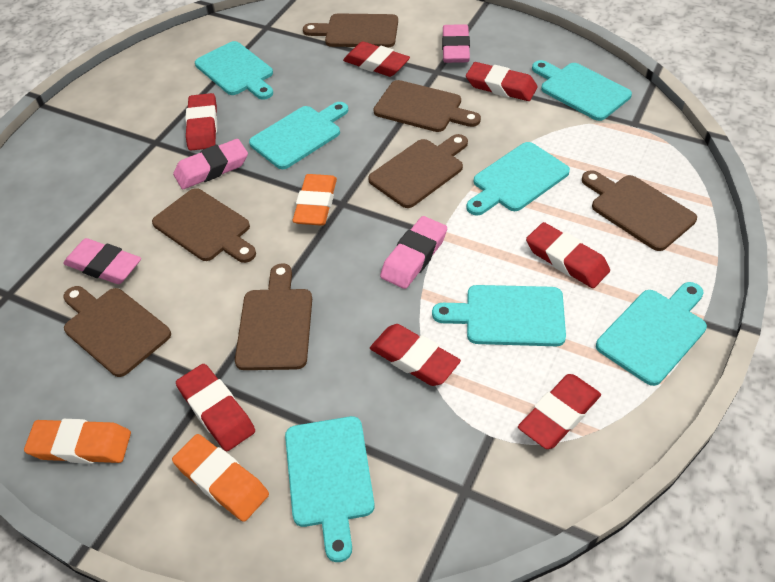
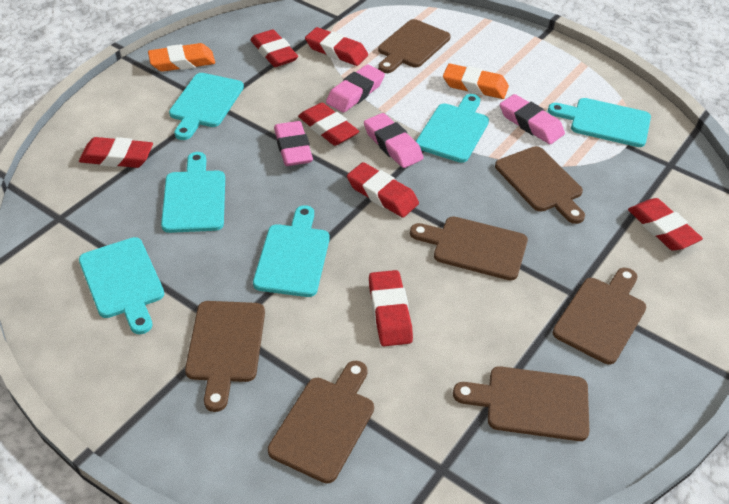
orange eraser: 3 -> 2
turquoise cutting board: 7 -> 6

